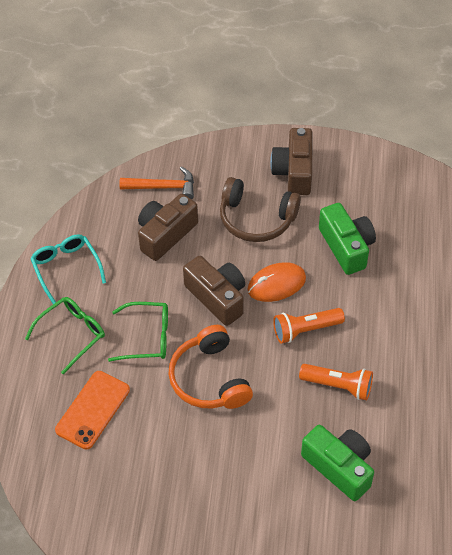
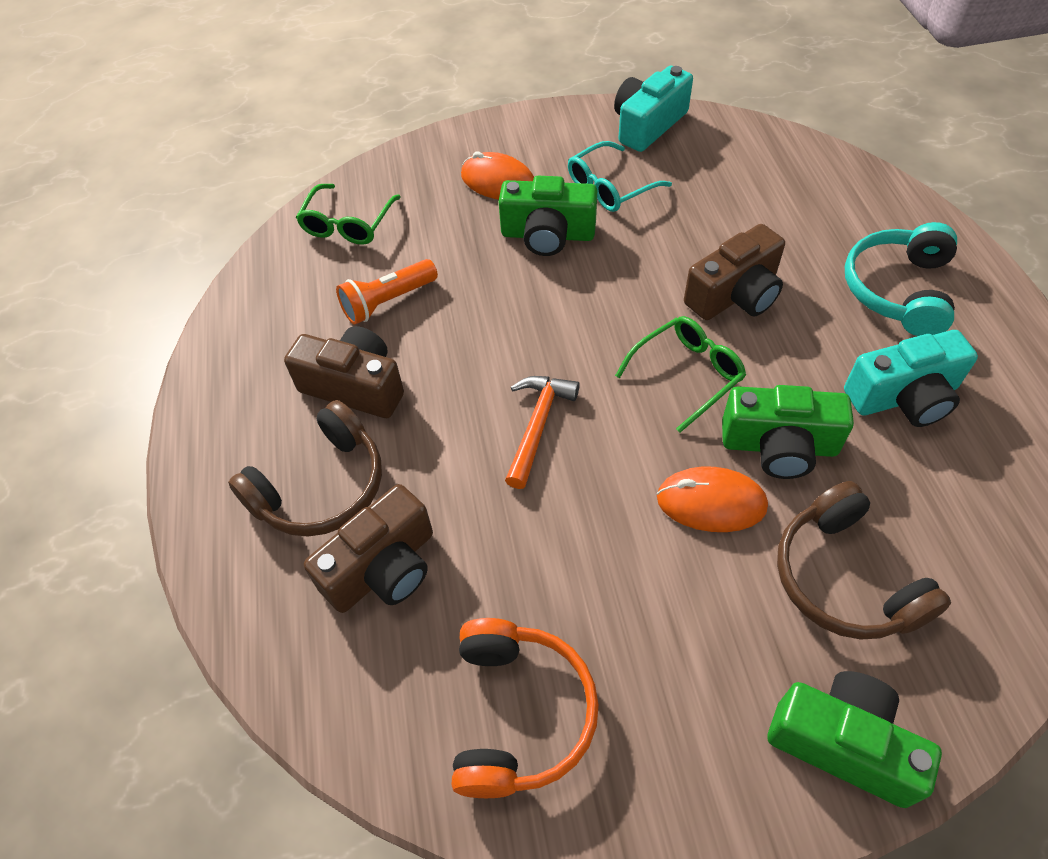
brown headphones: 1 -> 2
green camera: 2 -> 3
orange flashlight: 2 -> 1
orange mouse: 1 -> 2
orange phone: 1 -> 0
turquoise camera: 0 -> 2
turquoise headphones: 0 -> 1

